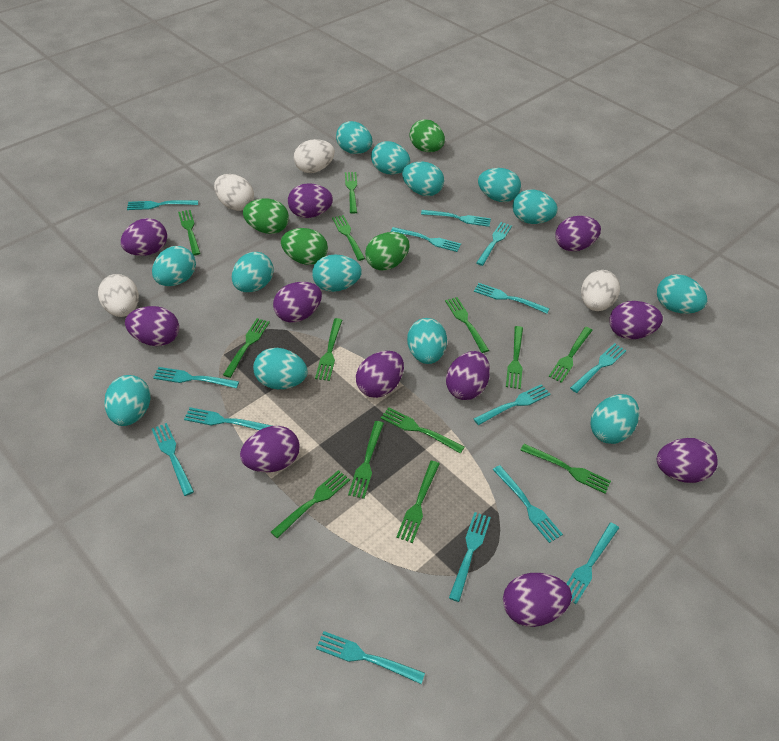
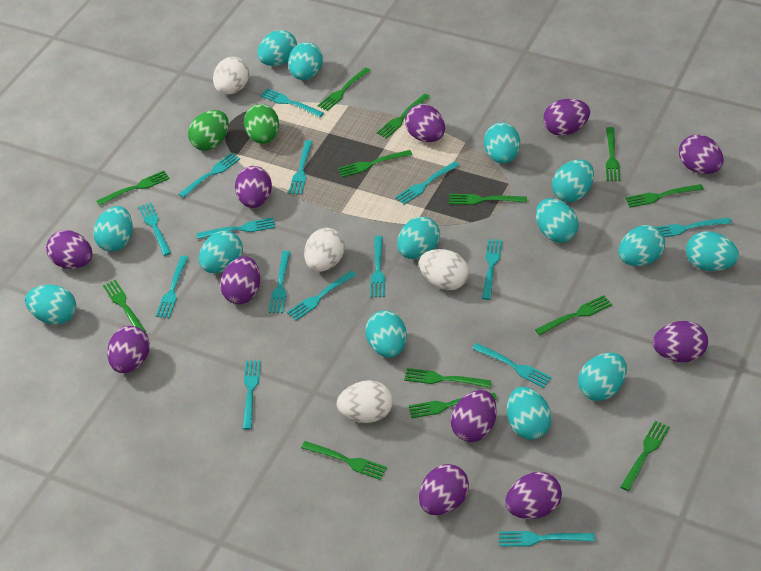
green egg: 4 -> 2
turquoise egg: 13 -> 14
turquoise fork: 14 -> 15

